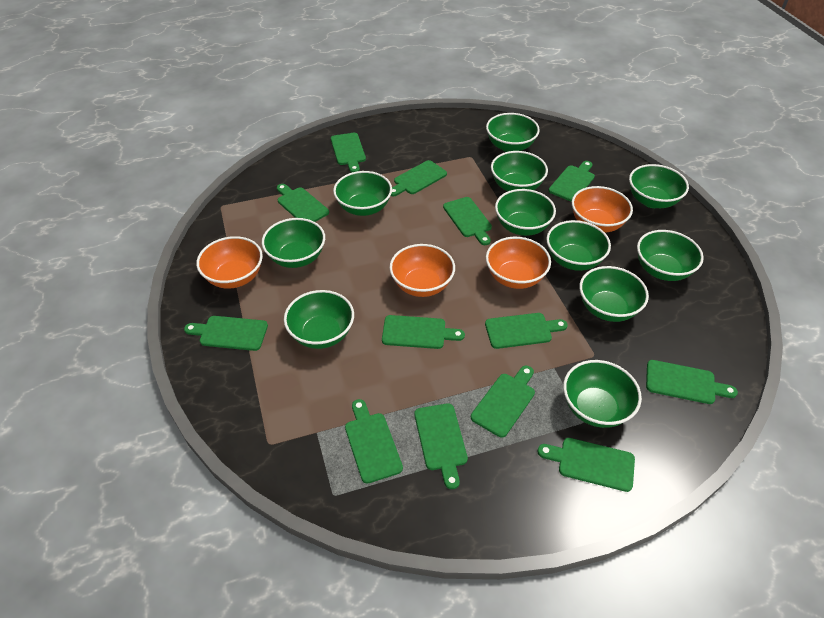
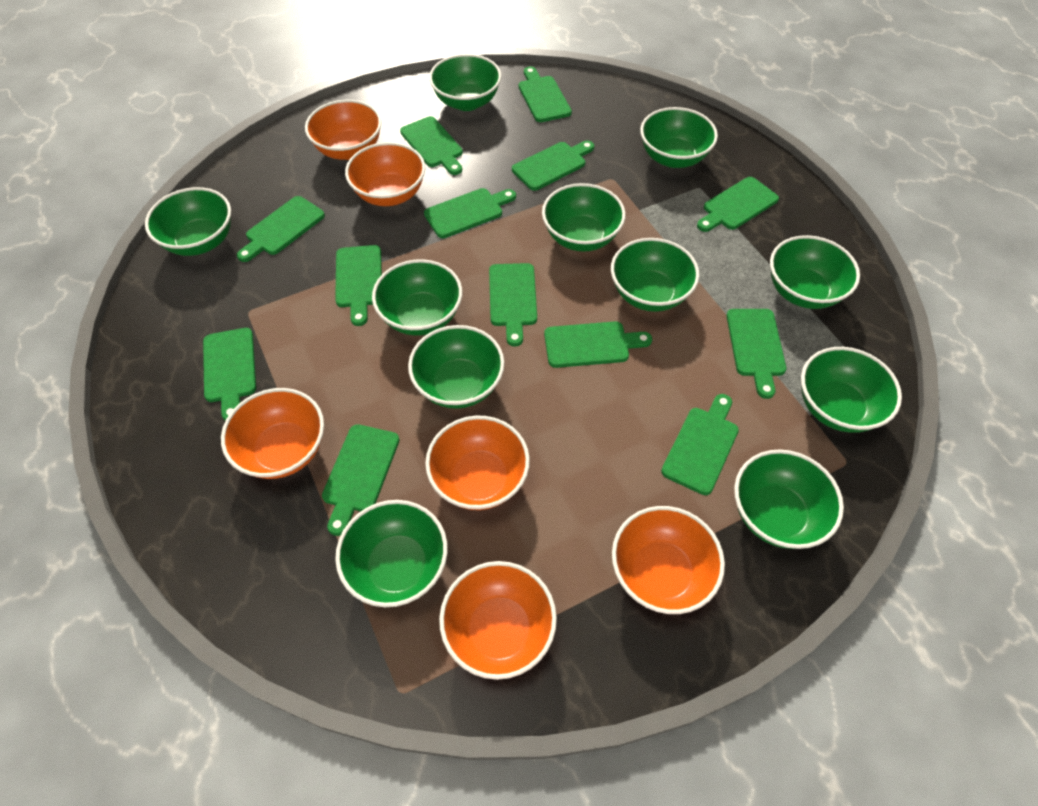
orange bowl: 4 -> 6

